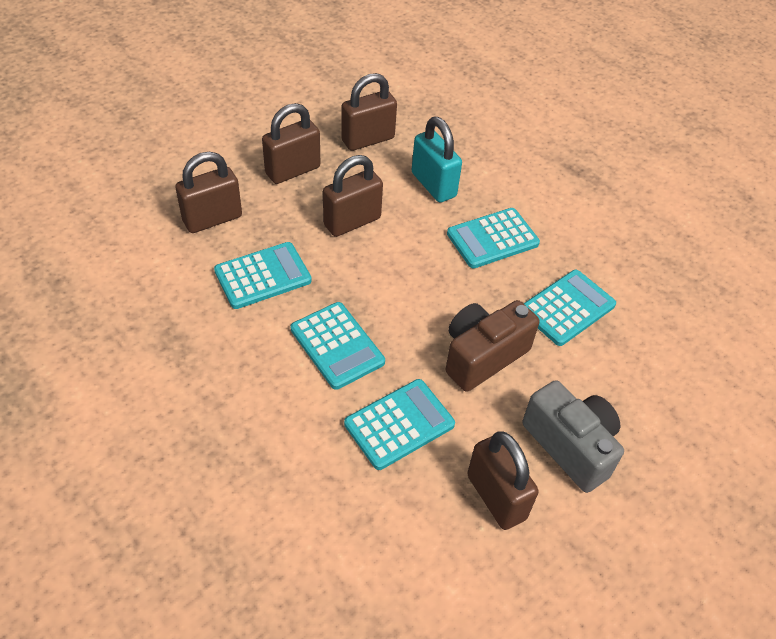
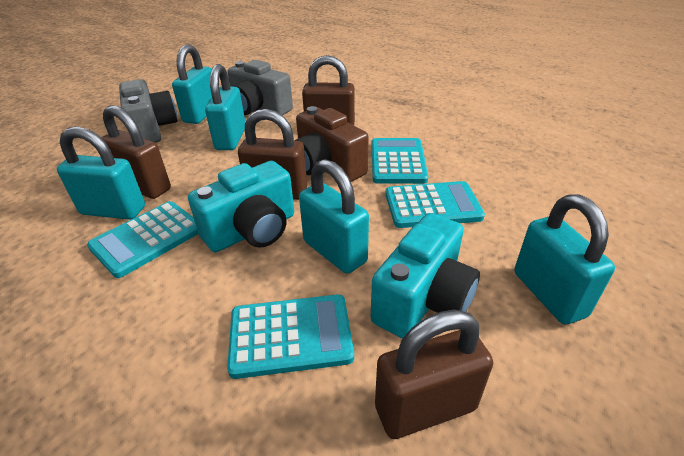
brown padlock: 5 -> 4
grey camera: 1 -> 2
turquoise calculator: 5 -> 4
turquoise camera: 0 -> 2
turquoise padlock: 1 -> 5

